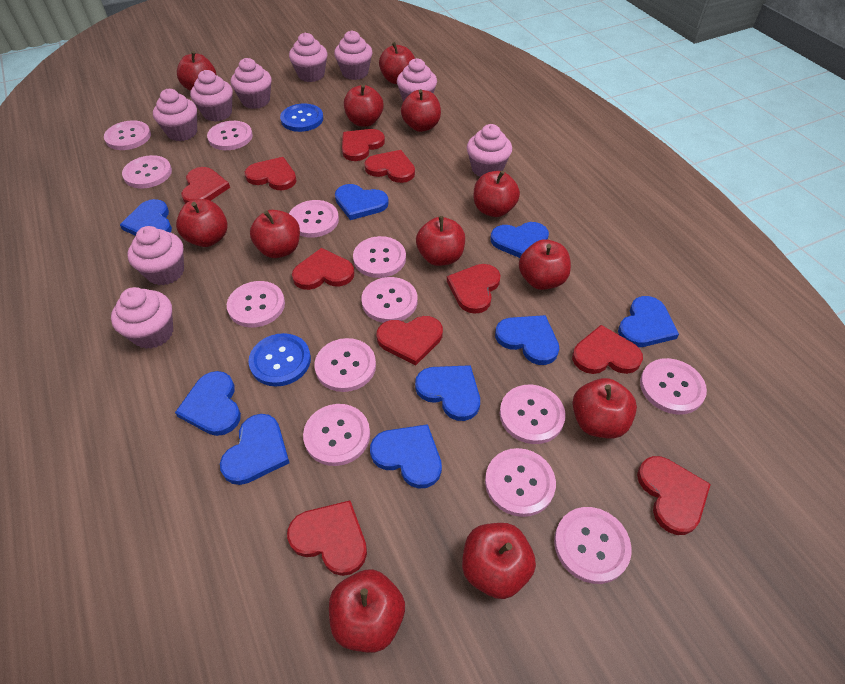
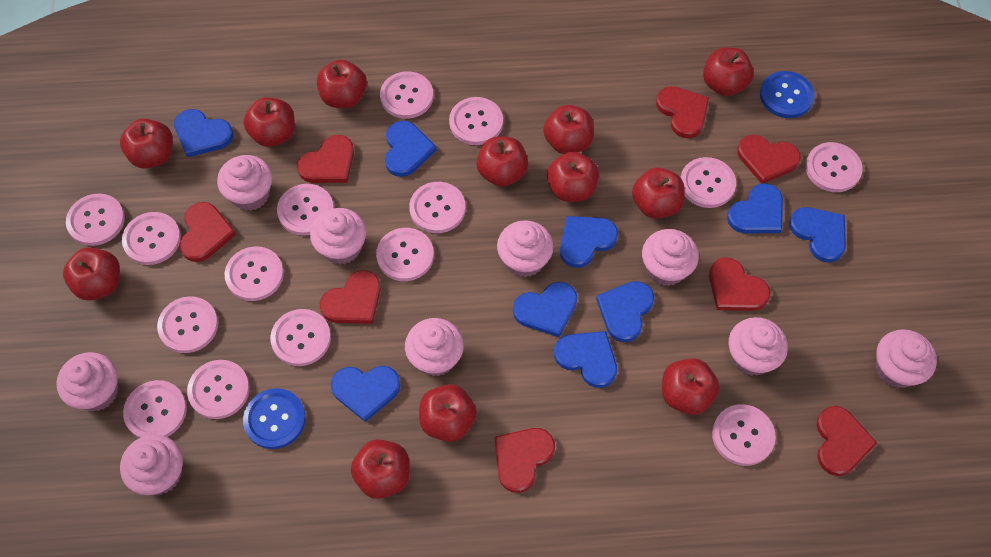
pink button: 13 -> 15
red heart: 10 -> 8

